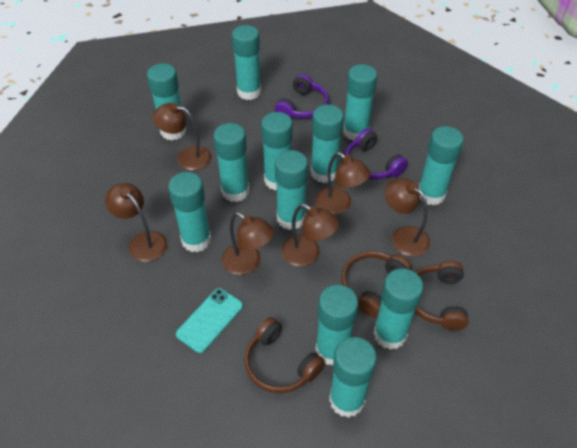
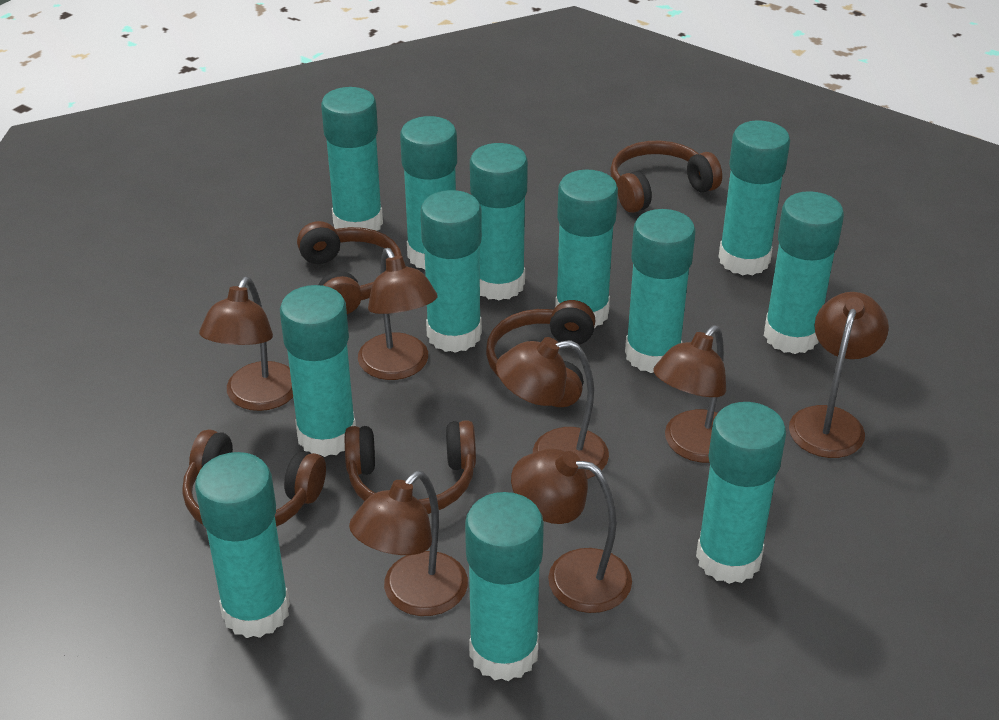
brown headphones: 3 -> 5
brown lamp: 6 -> 7
purple headphones: 2 -> 0
turquoise phone: 1 -> 0

